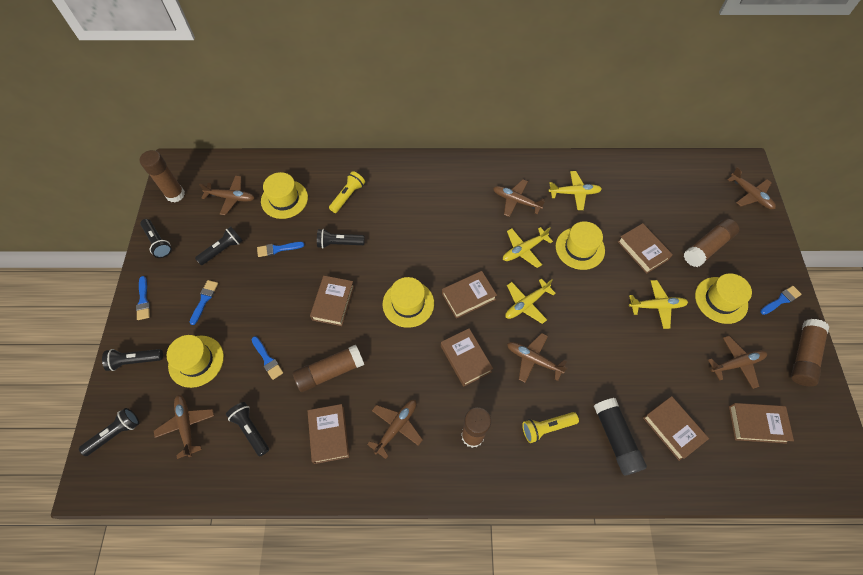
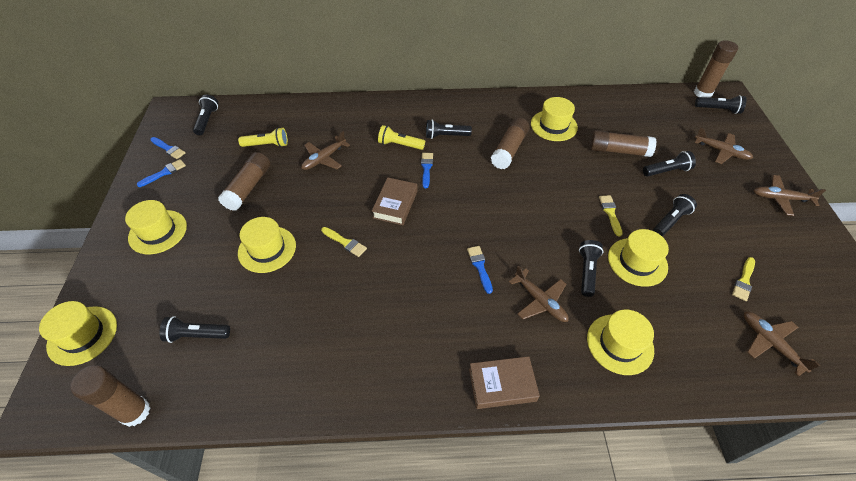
black flashlight: 6 -> 7
black glue stick: 1 -> 0
blue brush: 5 -> 4
brown book: 7 -> 2
brown plane: 7 -> 5
yellow brush: 0 -> 3
yellow hat: 5 -> 6
yellow plane: 4 -> 0

